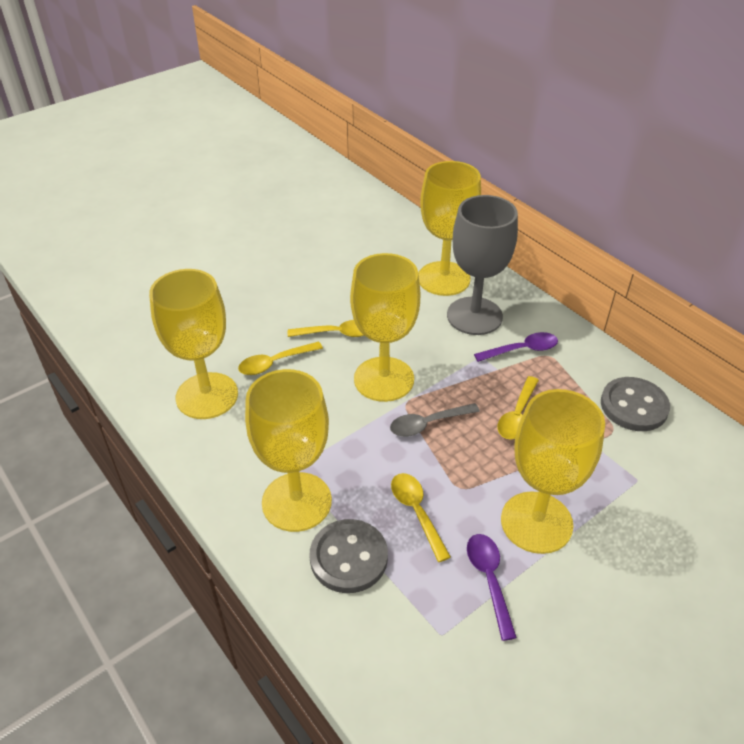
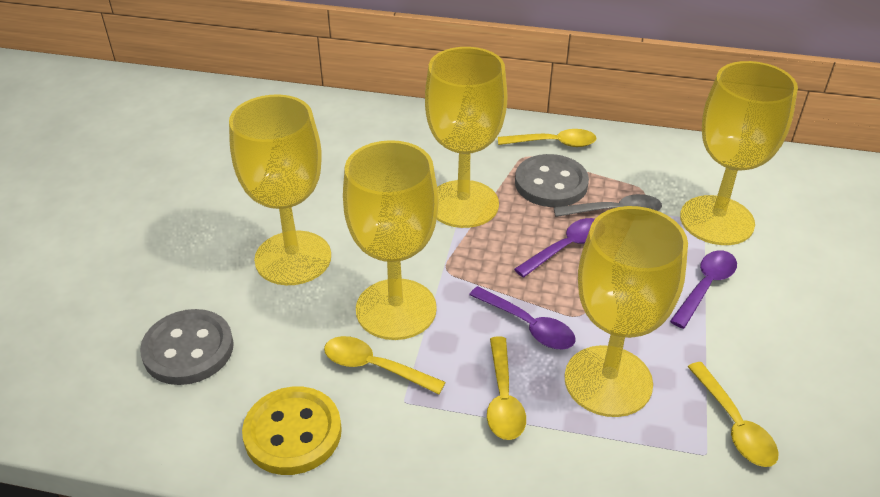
grey goblet: 1 -> 0
purple spoon: 2 -> 3
yellow button: 0 -> 1

